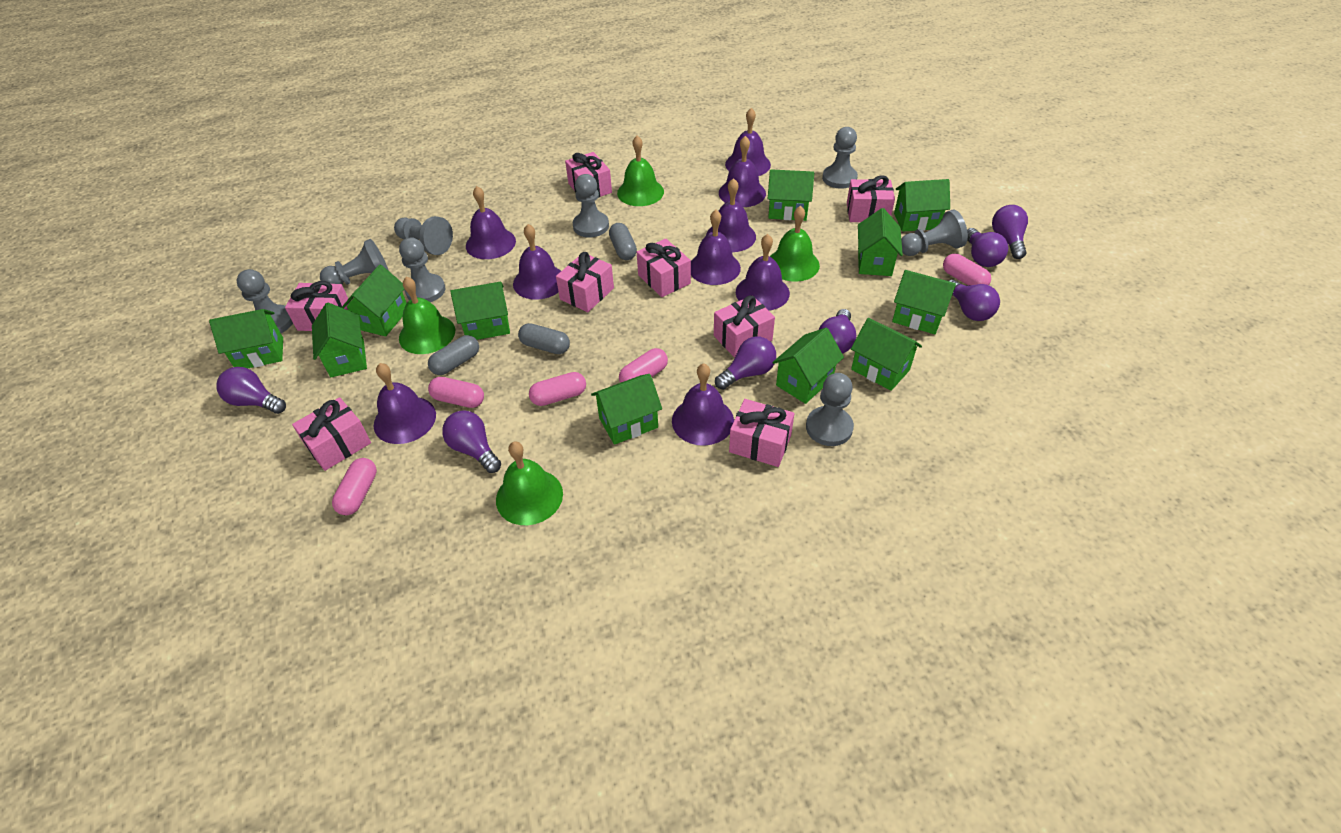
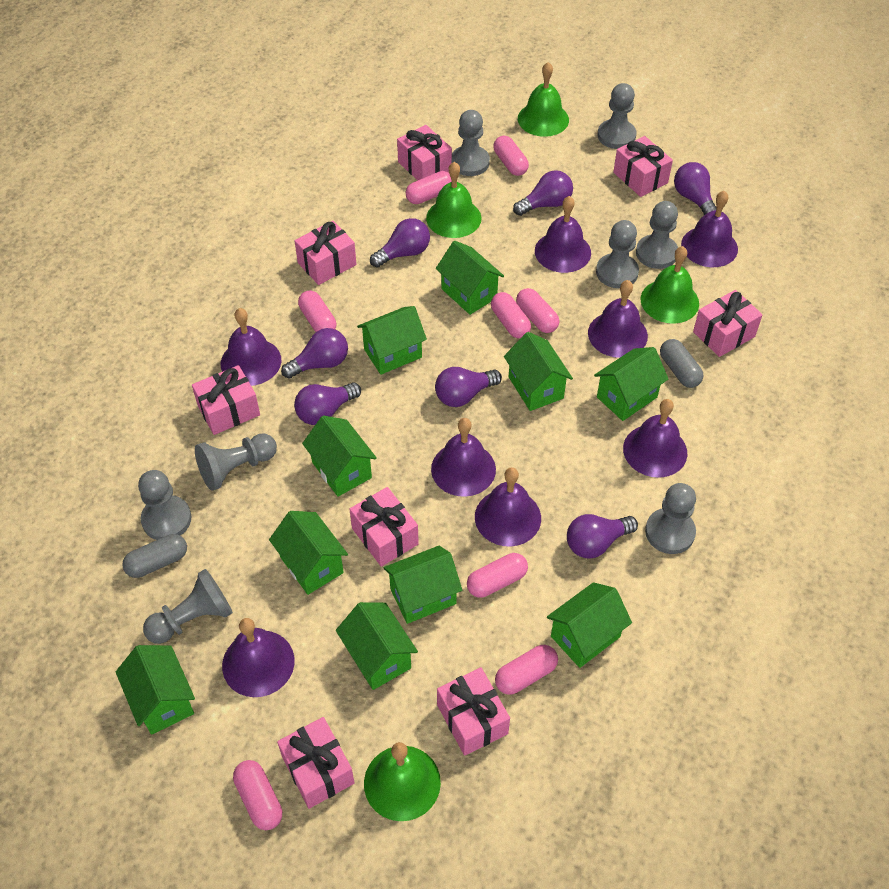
green house: 11 -> 10
grey capsule: 3 -> 2
pink capsule: 5 -> 8
purple bell: 9 -> 8

